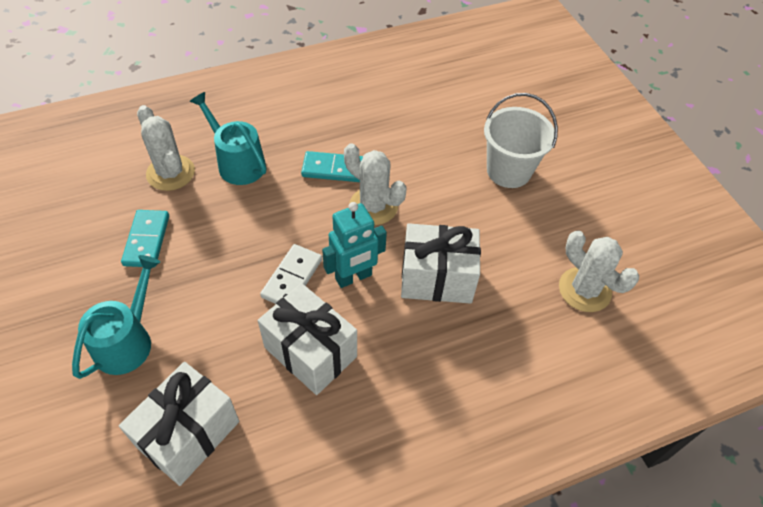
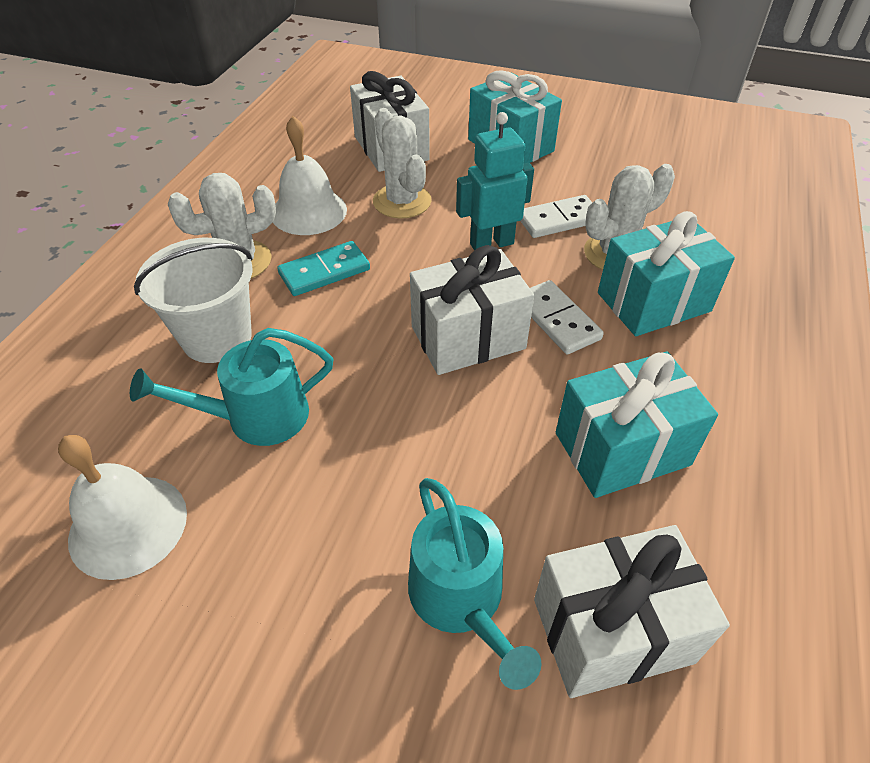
turquoise domino: 2 -> 1
turquoise gift: 0 -> 3
white bell: 0 -> 2
white domino: 1 -> 2

